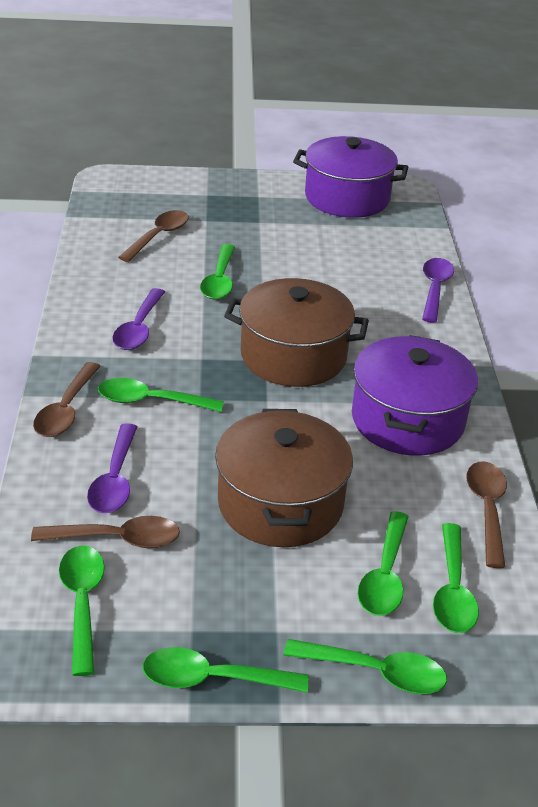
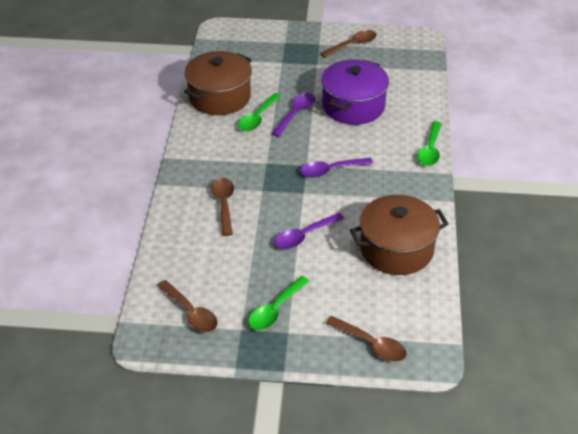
green spoon: 7 -> 3
purple pot: 2 -> 1

